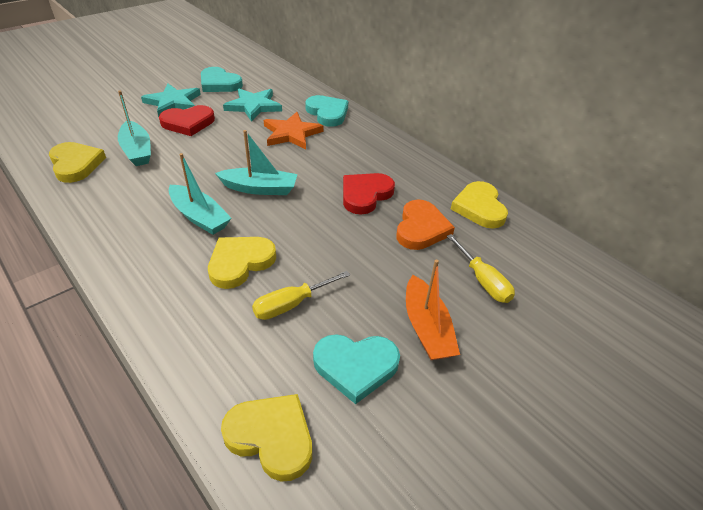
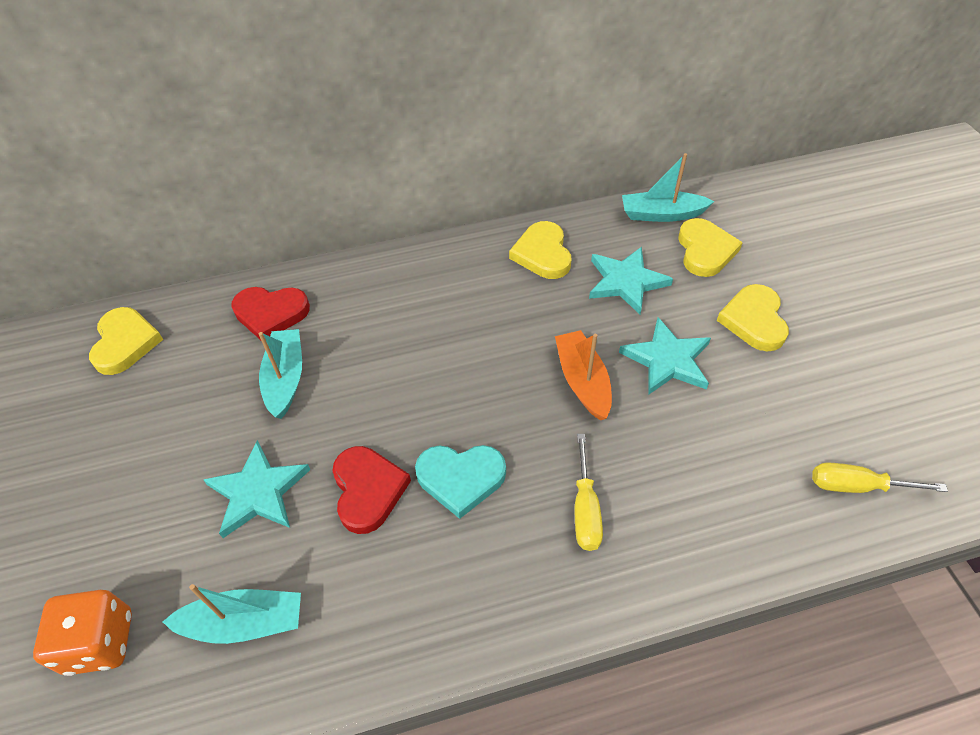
orange dice: 0 -> 1
orange heart: 1 -> 0
orange star: 1 -> 0
turquoise heart: 3 -> 1
turquoise star: 2 -> 3

